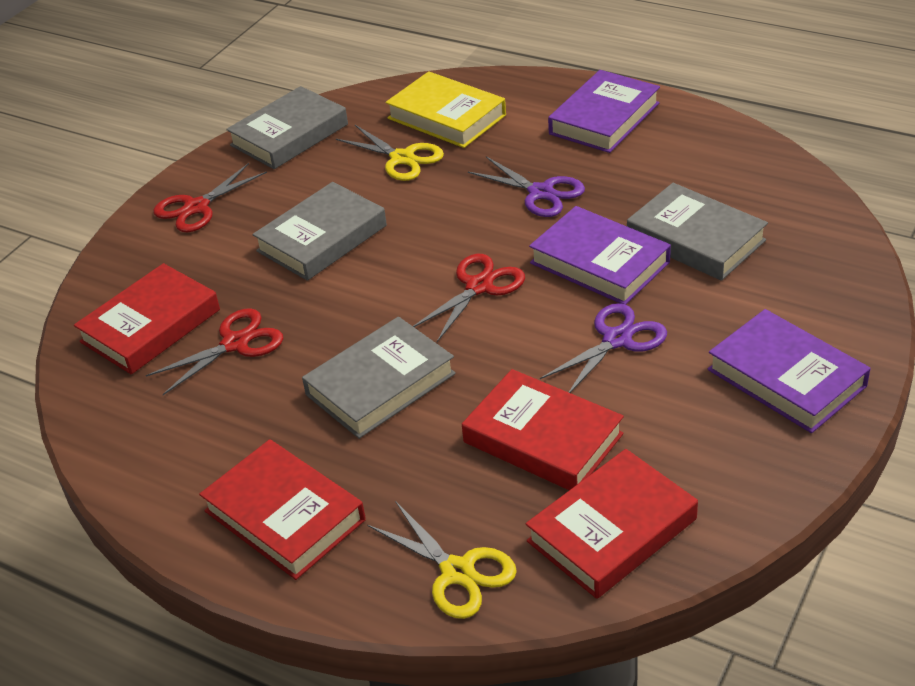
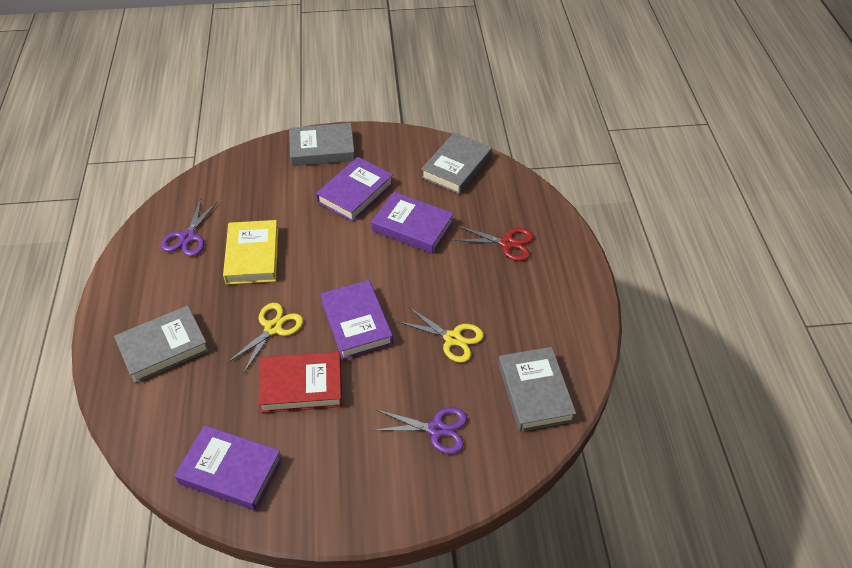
purple book: 3 -> 4
red book: 4 -> 1
red scissors: 3 -> 1

